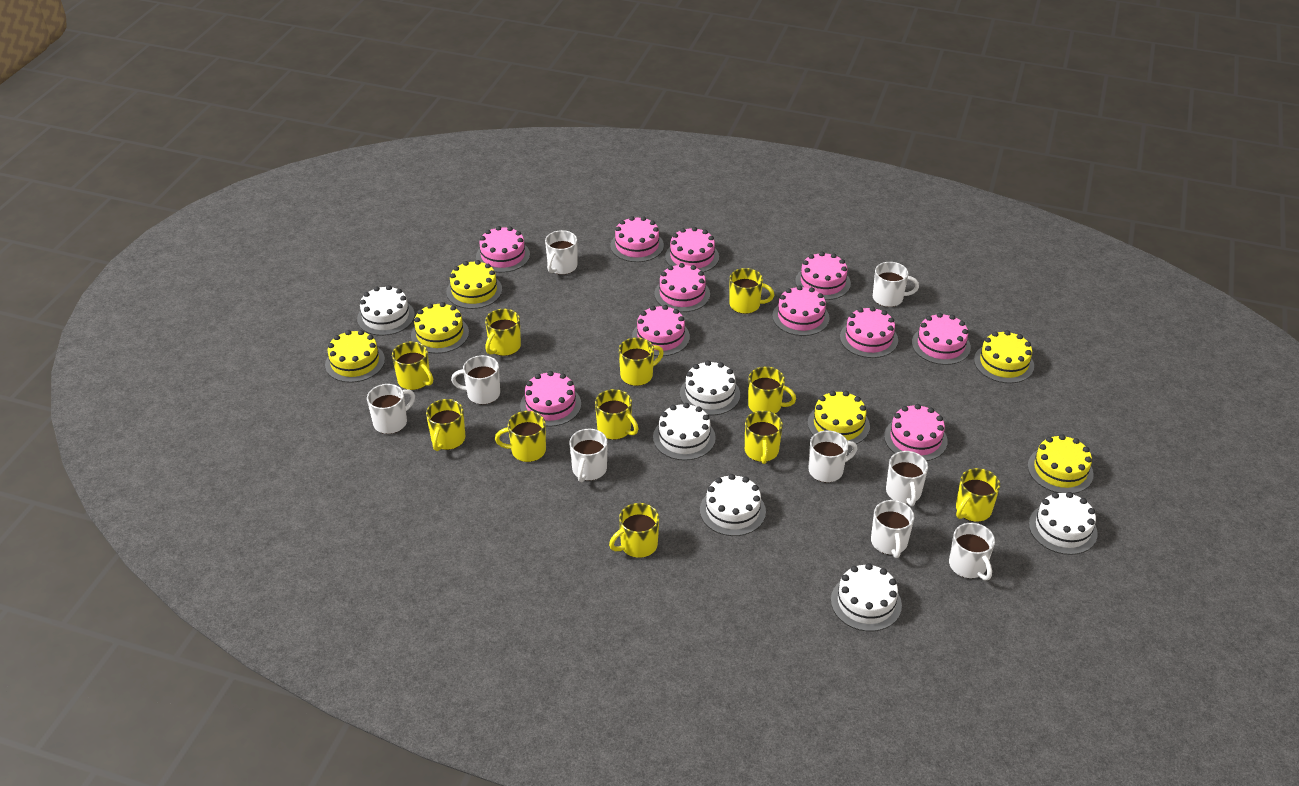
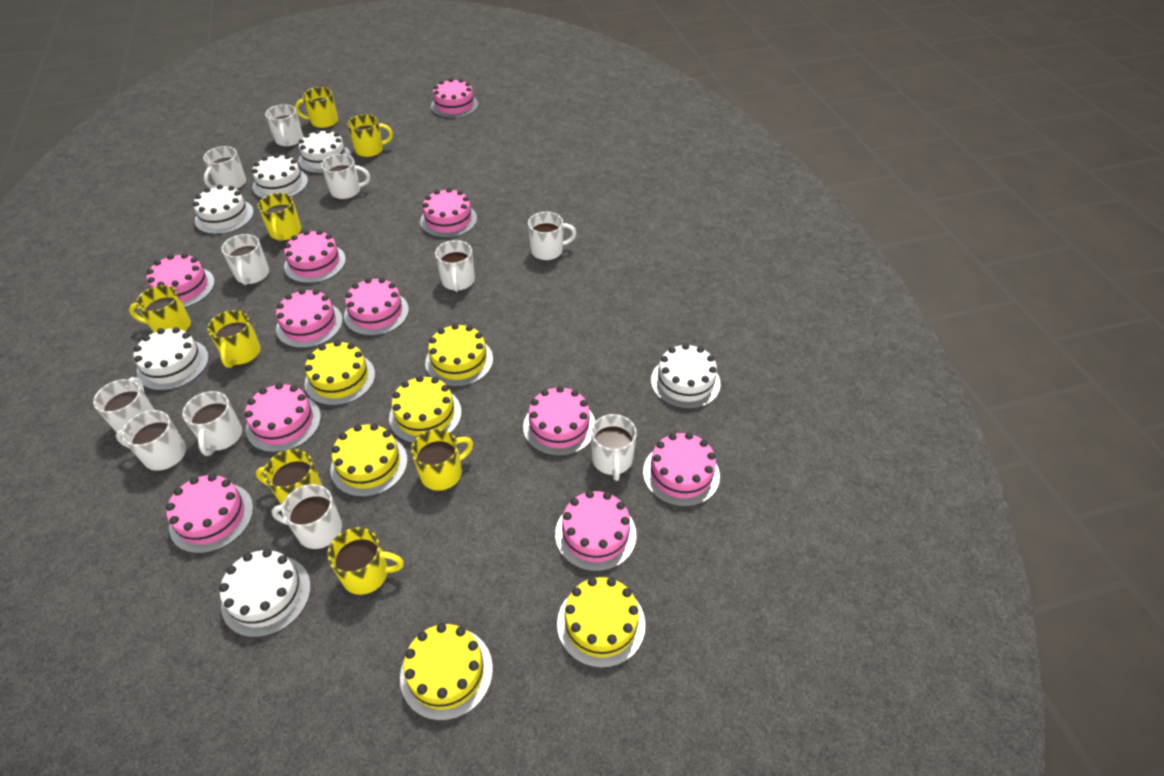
white mug: 9 -> 11
yellow mug: 11 -> 8

